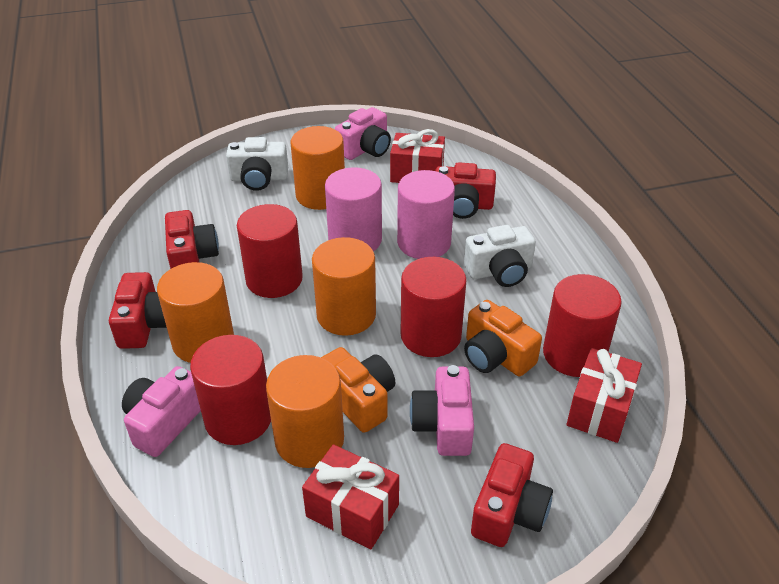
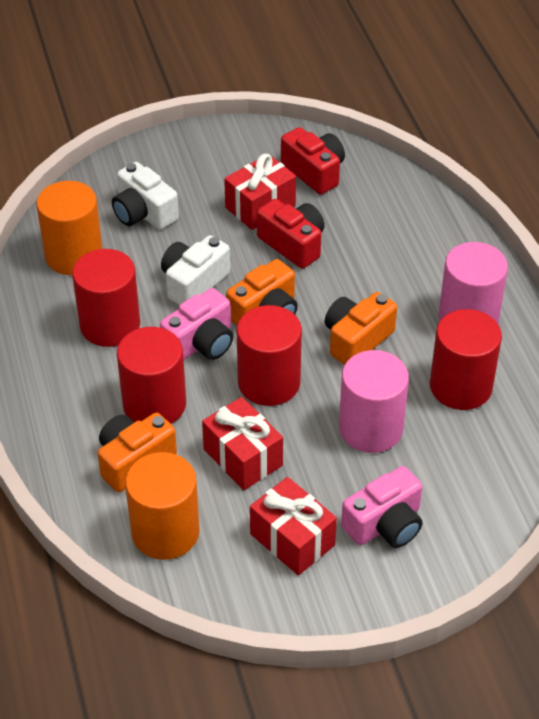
orange camera: 2 -> 3
orange cylinder: 4 -> 2
pink camera: 3 -> 2
red camera: 4 -> 2

